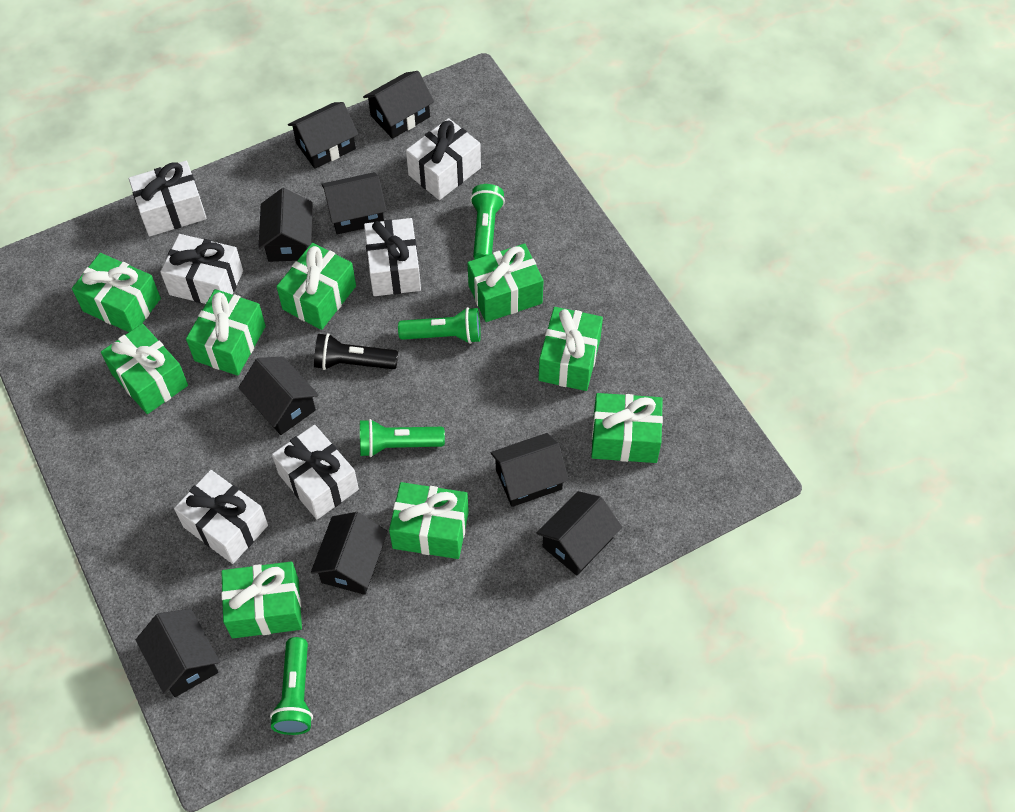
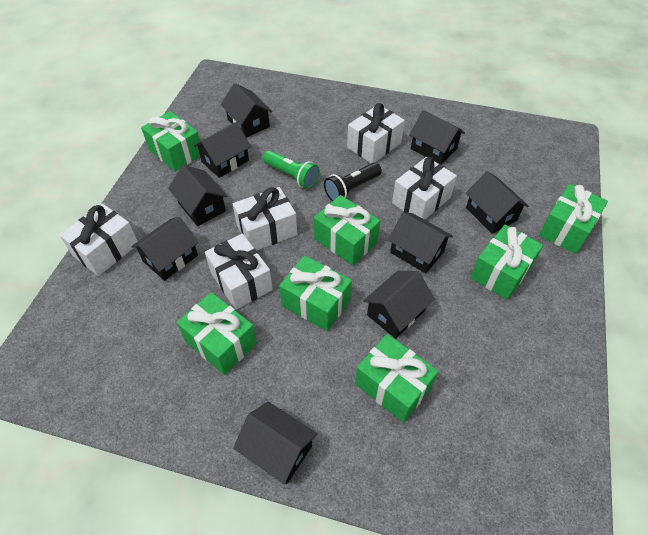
green flashlight: 4 -> 1
green gift: 9 -> 7
white gift: 6 -> 5

